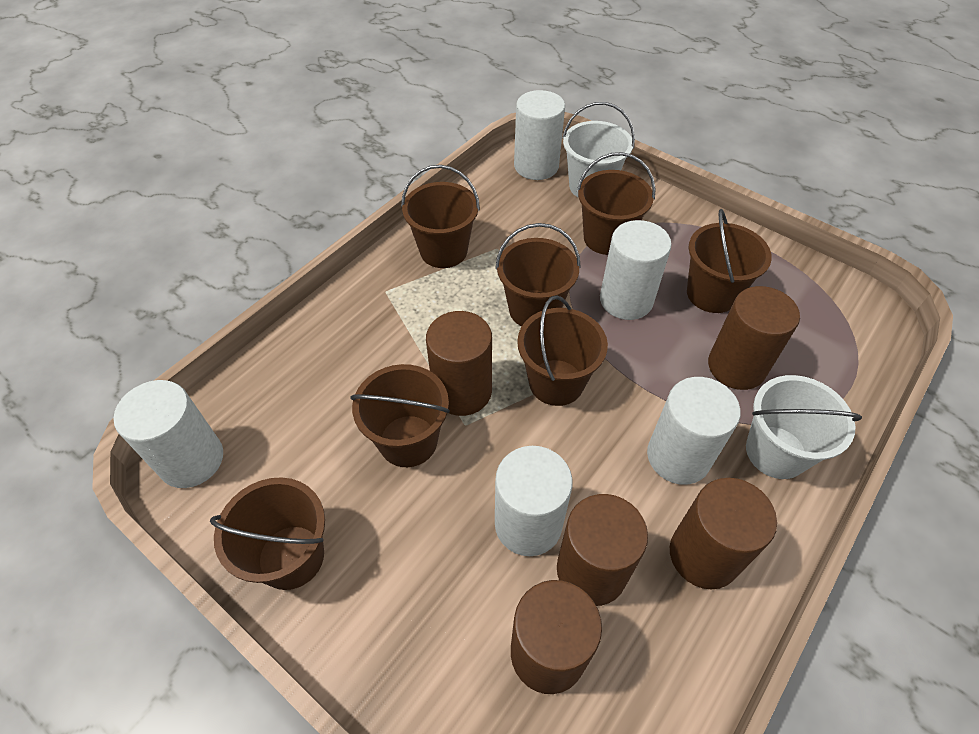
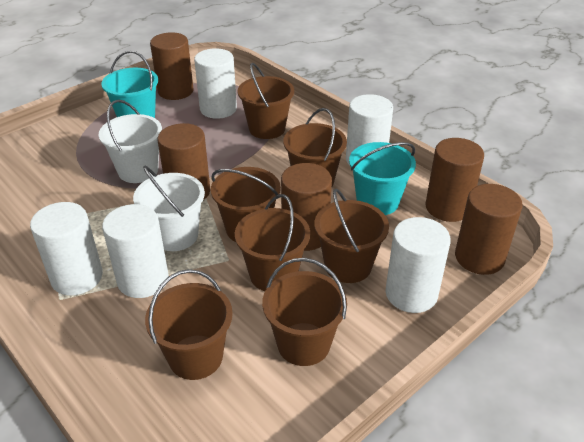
turquoise bucket: 0 -> 2

